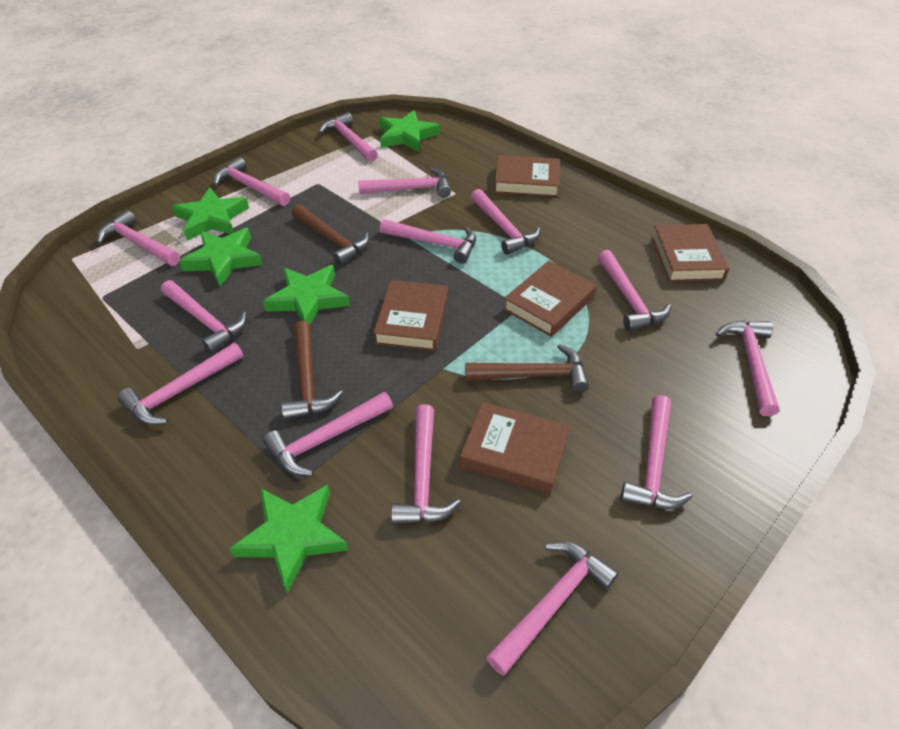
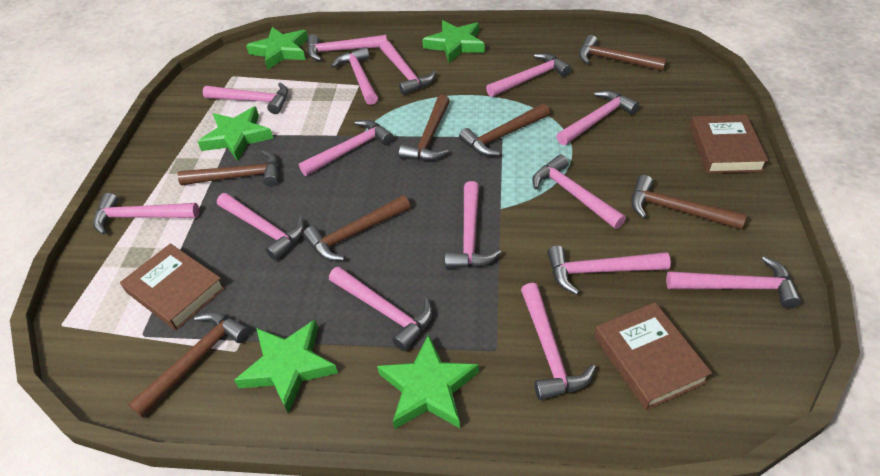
brown book: 5 -> 3
brown hammer: 3 -> 7
pink hammer: 14 -> 15

